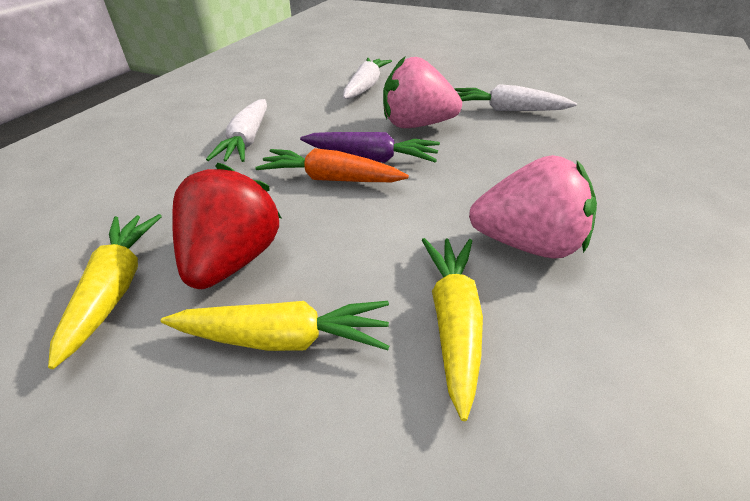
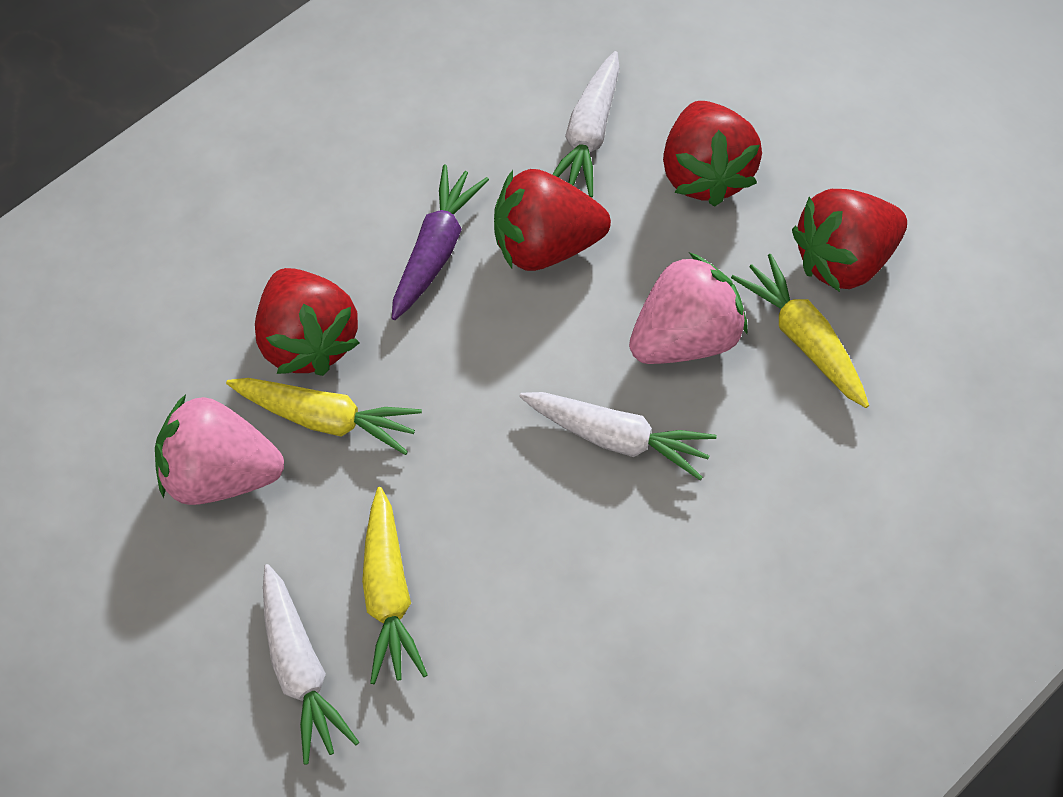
orange carrot: 1 -> 0
red strawberry: 1 -> 4

